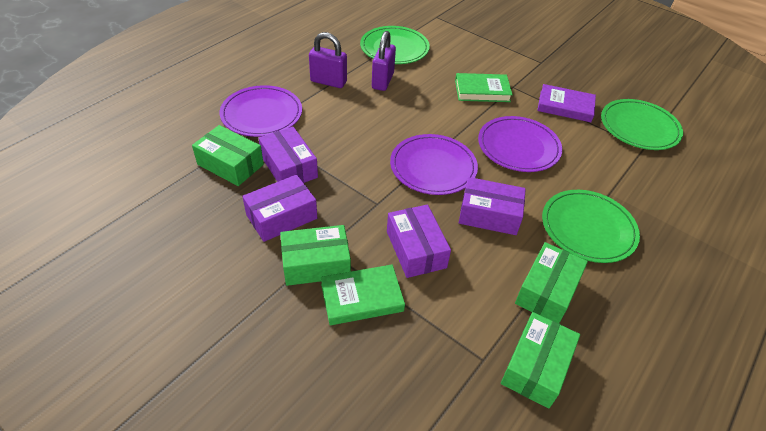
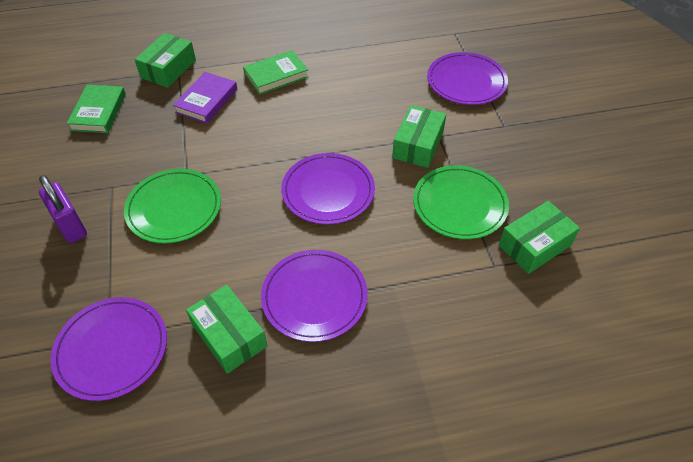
green plate: 3 -> 2
purple box: 4 -> 0
purple padlock: 2 -> 1
purple plate: 3 -> 4

